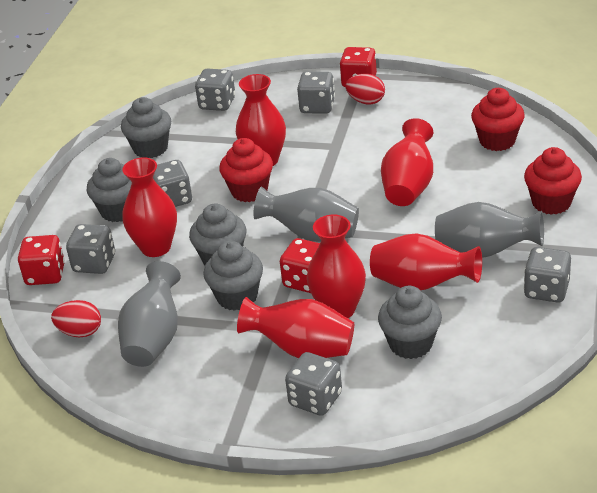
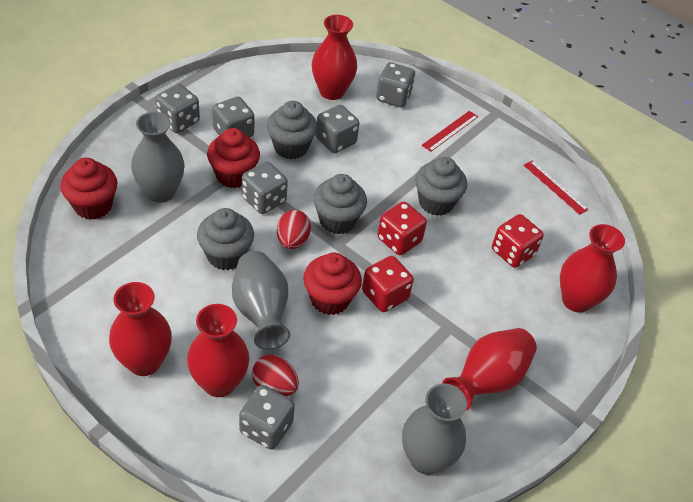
grey cupcake: 5 -> 4
red ruler: 0 -> 2
red vase: 6 -> 5

